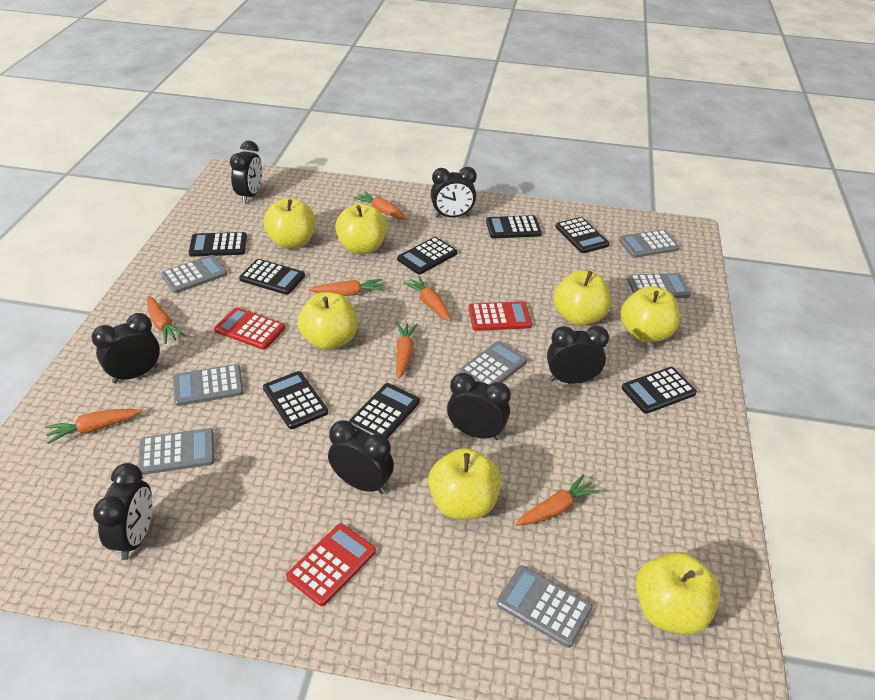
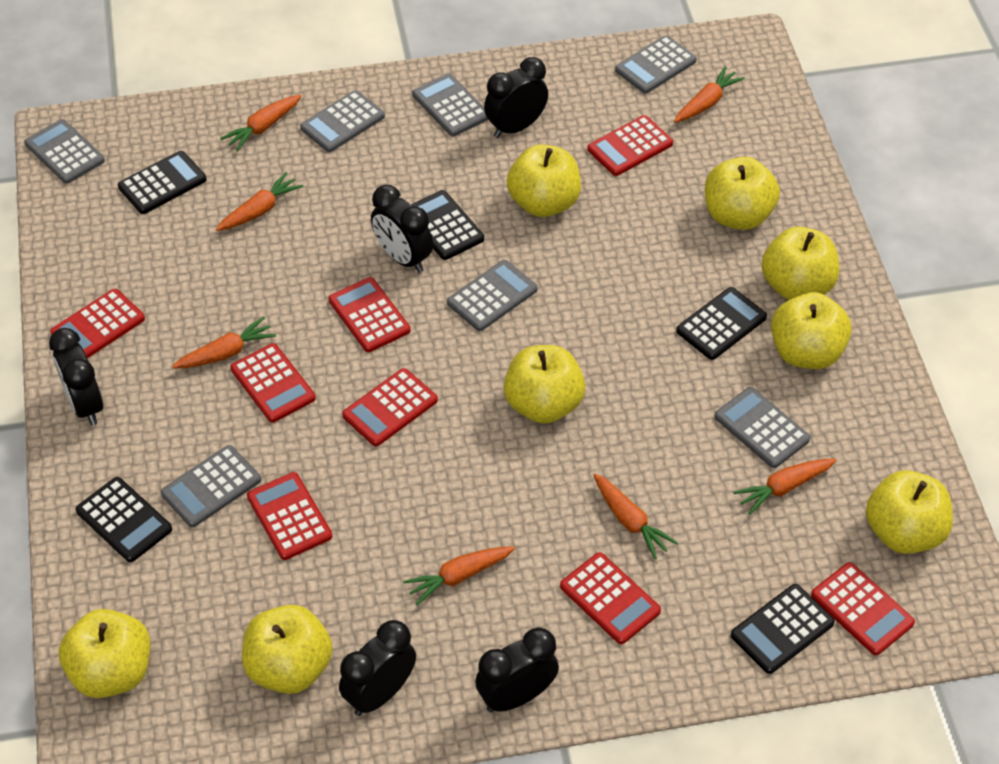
black calculator: 8 -> 5
black clock: 7 -> 5
red calculator: 3 -> 8
yellow apple: 7 -> 8

